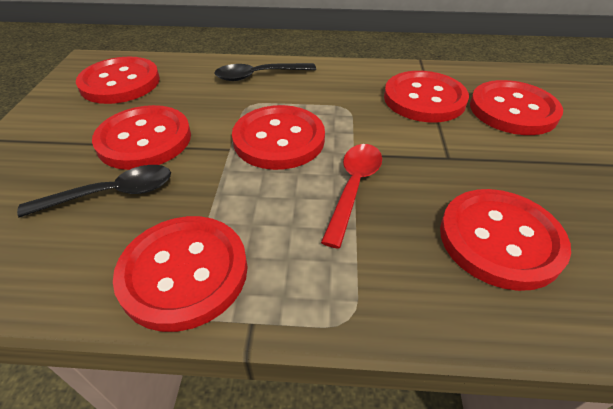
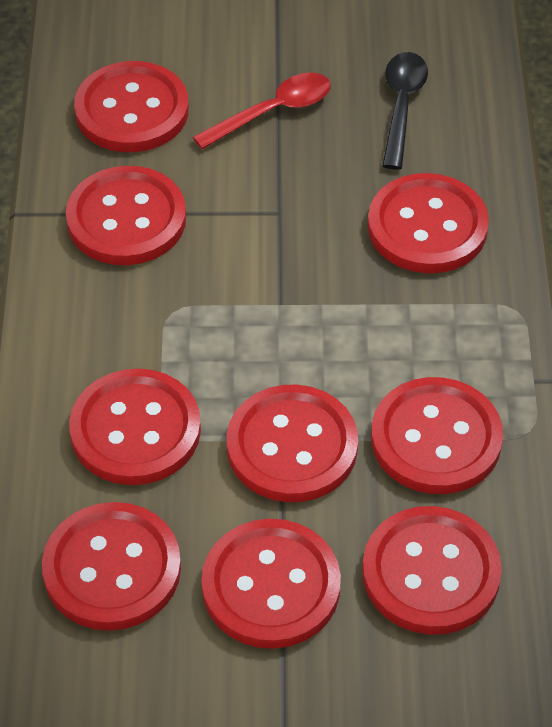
black spoon: 2 -> 1
red button: 7 -> 9

